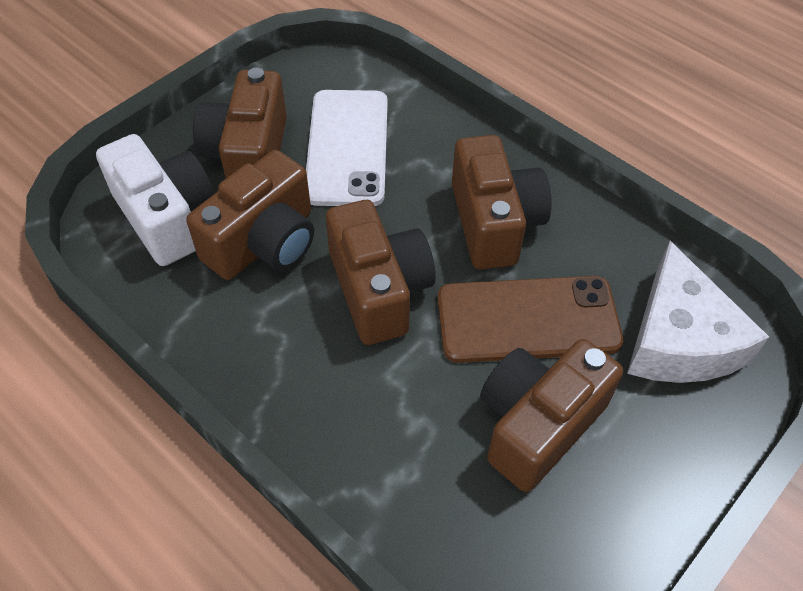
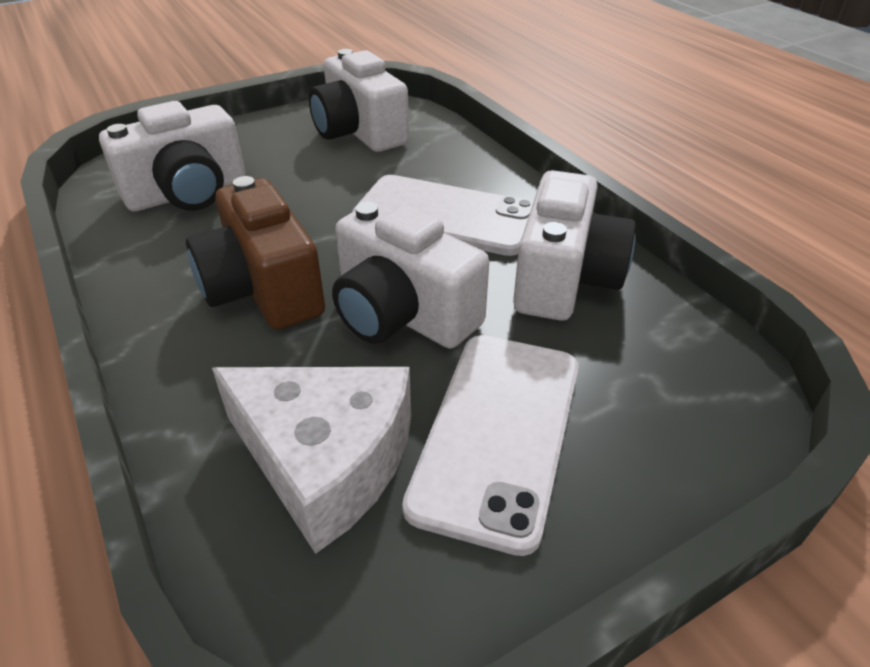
brown camera: 5 -> 1
brown phone: 1 -> 0
white camera: 1 -> 4
white phone: 1 -> 2

